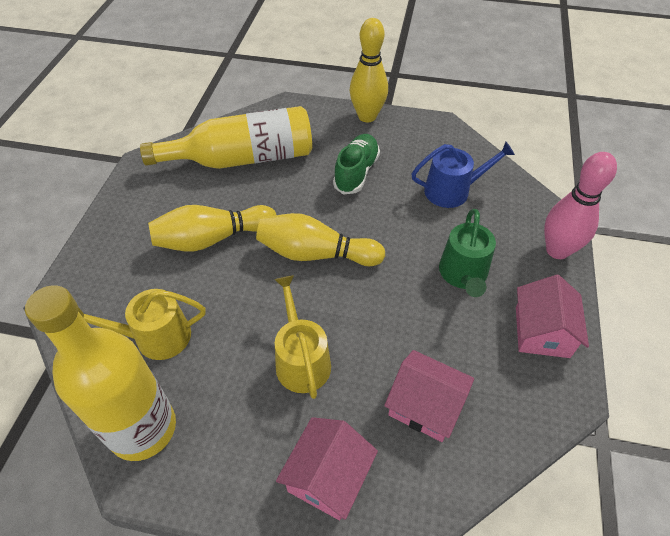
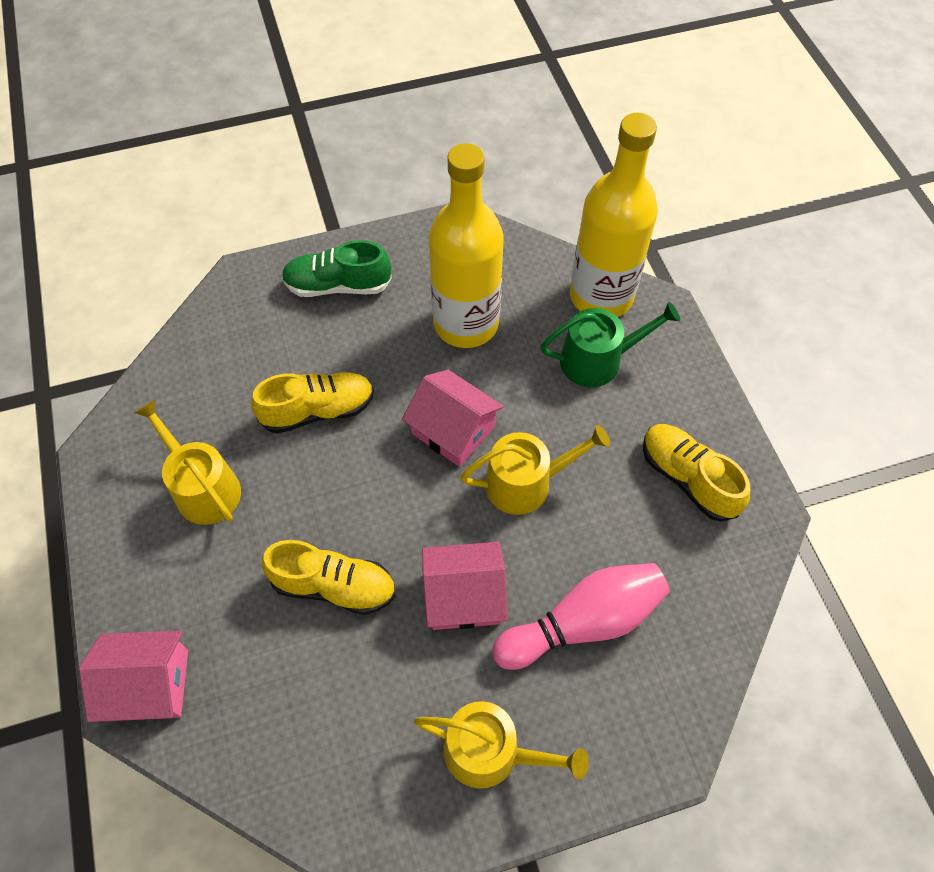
blue watering can: 1 -> 0
yellow bowling pin: 3 -> 0
yellow shoe: 0 -> 3
yellow watering can: 2 -> 3

